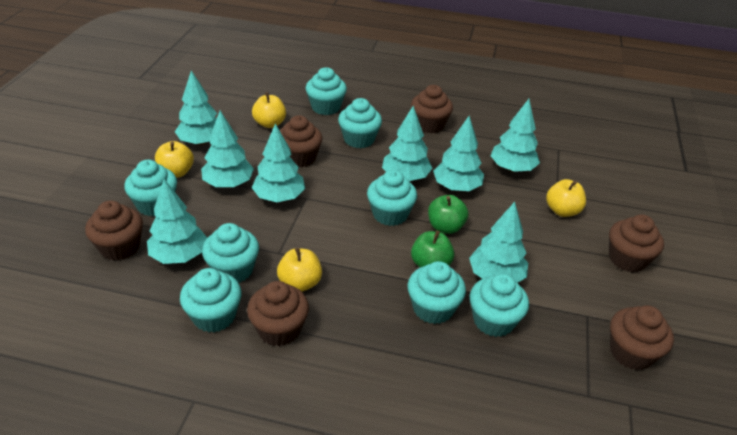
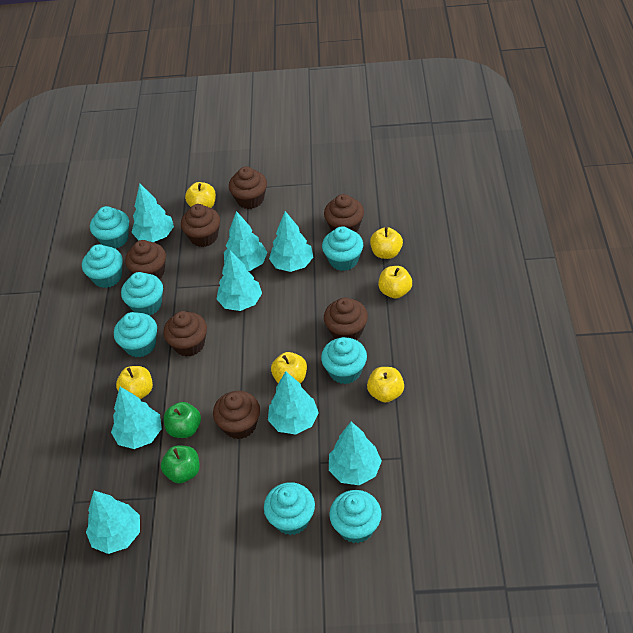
brown cupcake: 6 -> 7
yellow apple: 4 -> 6

